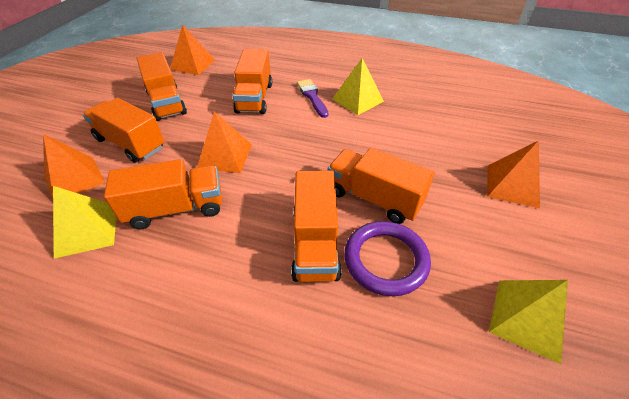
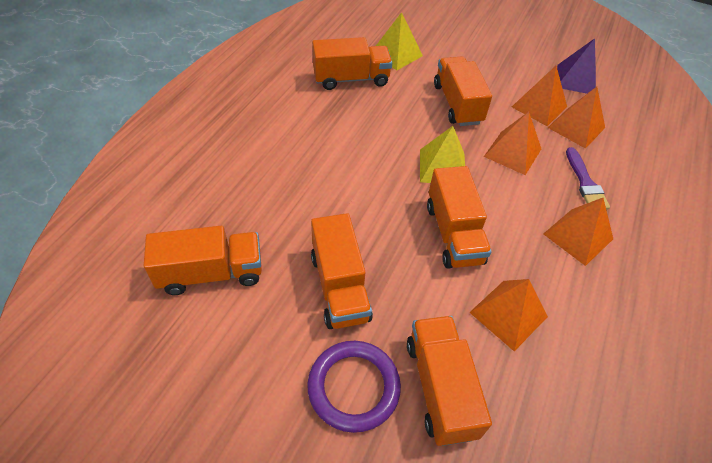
orange pyramid: 4 -> 5
purple pyramid: 0 -> 1
yellow pyramid: 3 -> 2

